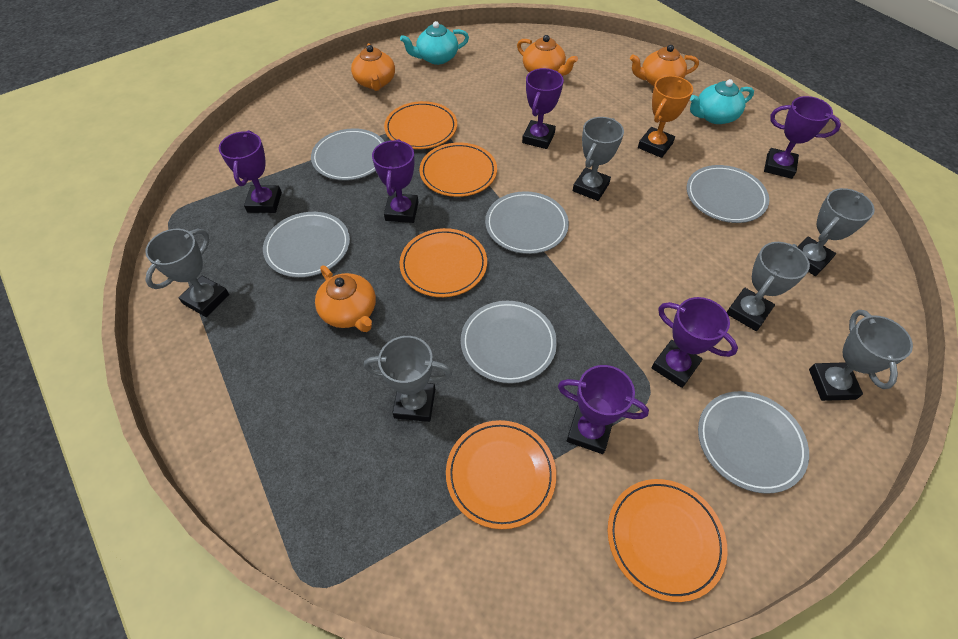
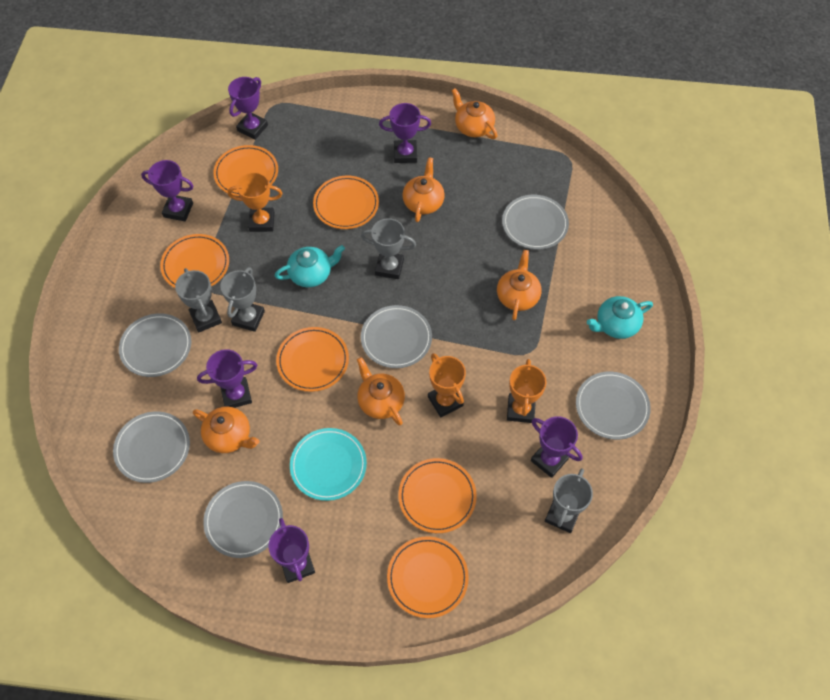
grey trophy: 6 -> 4
orange plate: 5 -> 6
orange teapot: 4 -> 5
orange trophy: 1 -> 3
turquoise plate: 0 -> 1

